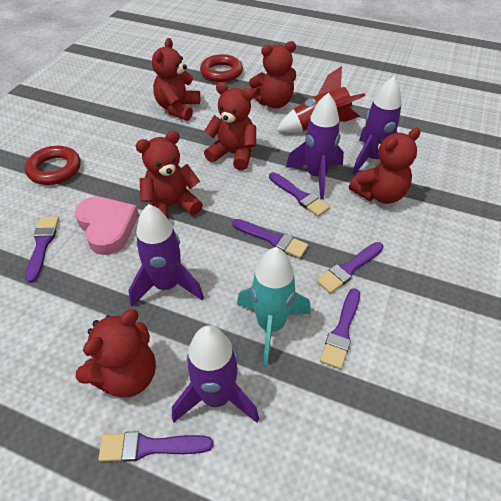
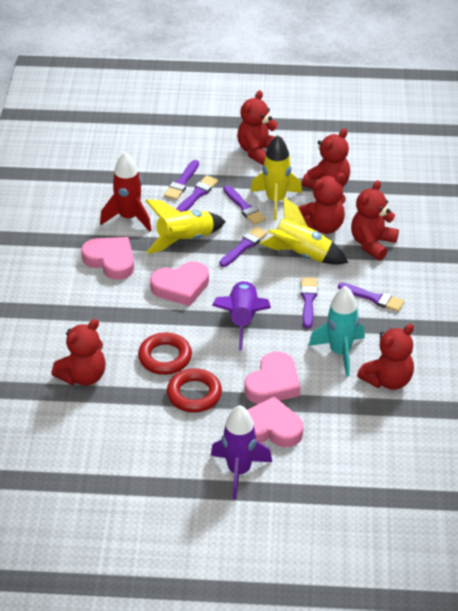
pink heart: 1 -> 4
purple rocket: 4 -> 2
yellow rocket: 0 -> 3

